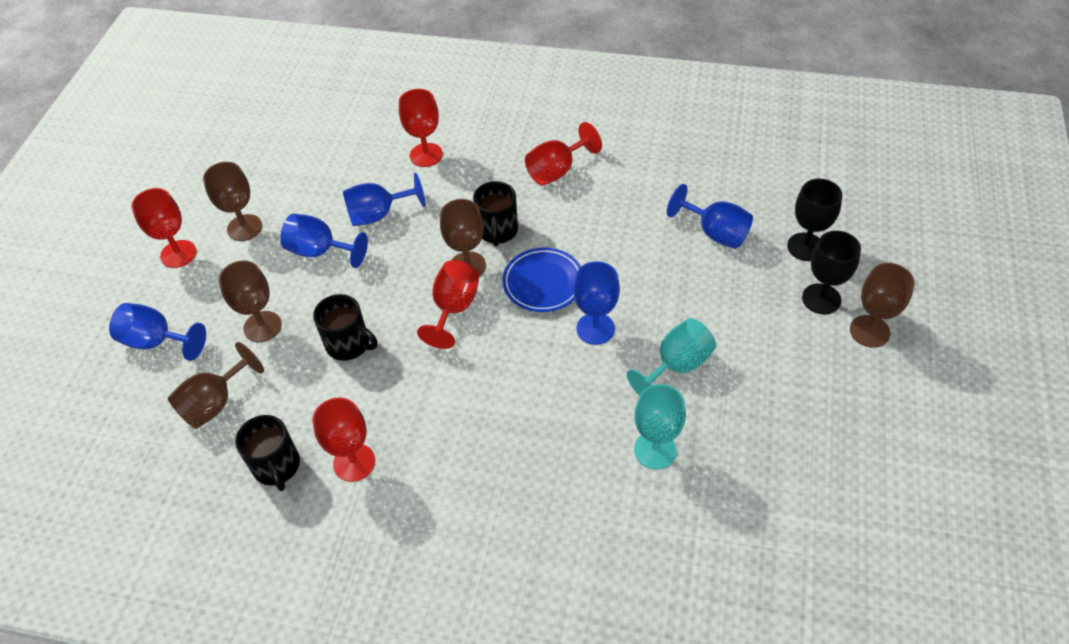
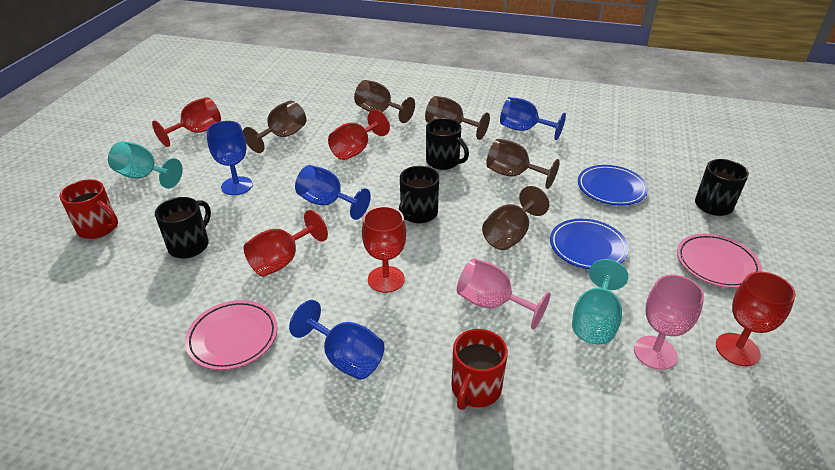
black goblet: 2 -> 0
black mug: 3 -> 4
blue goblet: 5 -> 4
blue plate: 1 -> 2
pink goblet: 0 -> 2
pink plate: 0 -> 2
red mug: 0 -> 2

